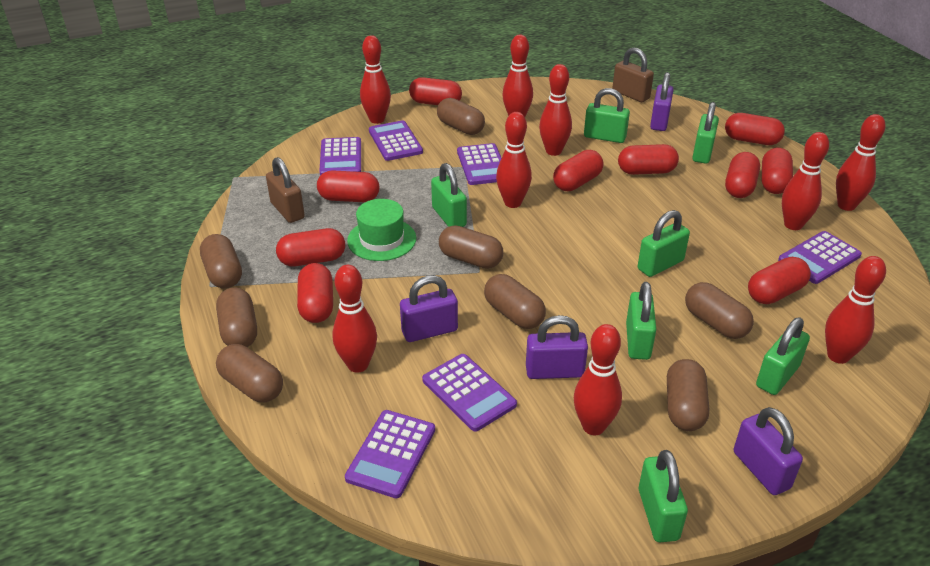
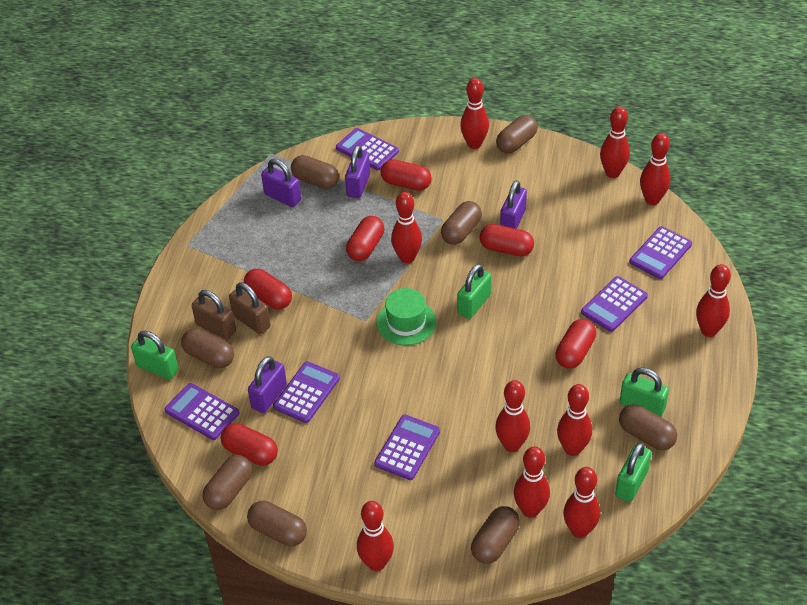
green padlock: 7 -> 4
red bowling pin: 9 -> 10
red capsule: 10 -> 6

